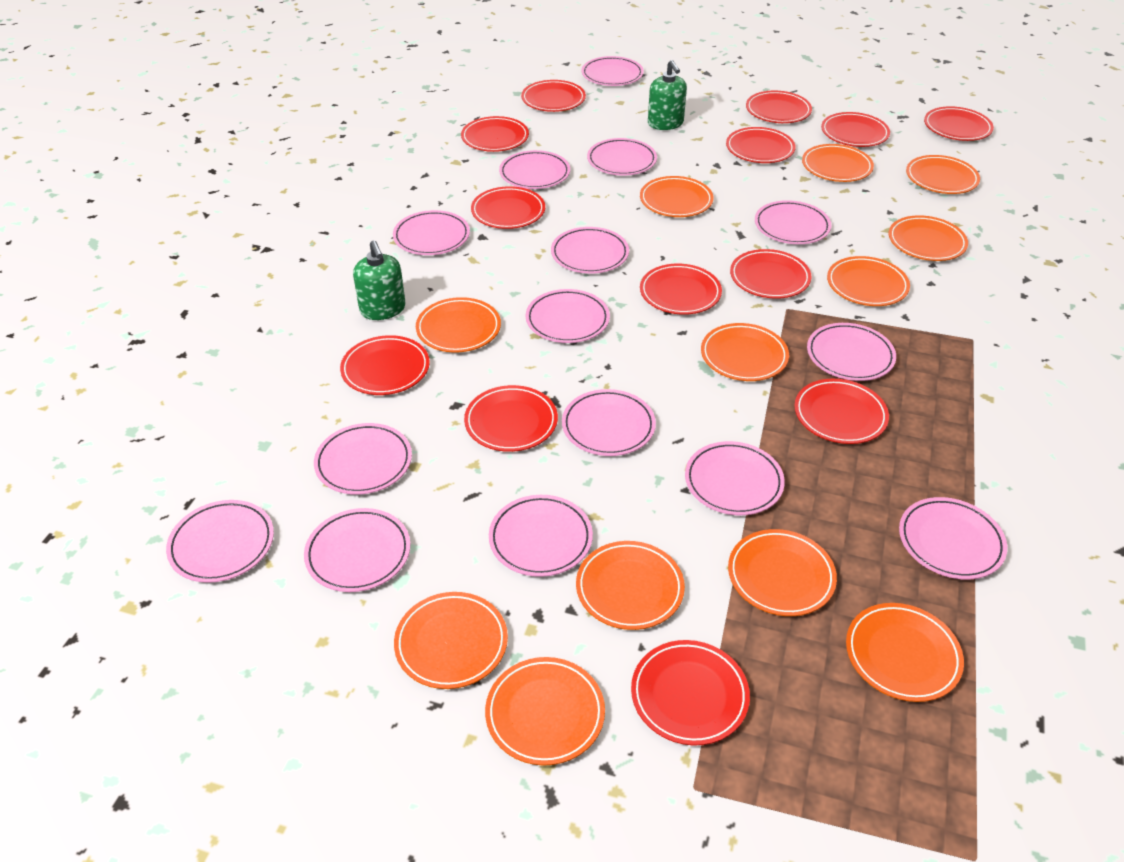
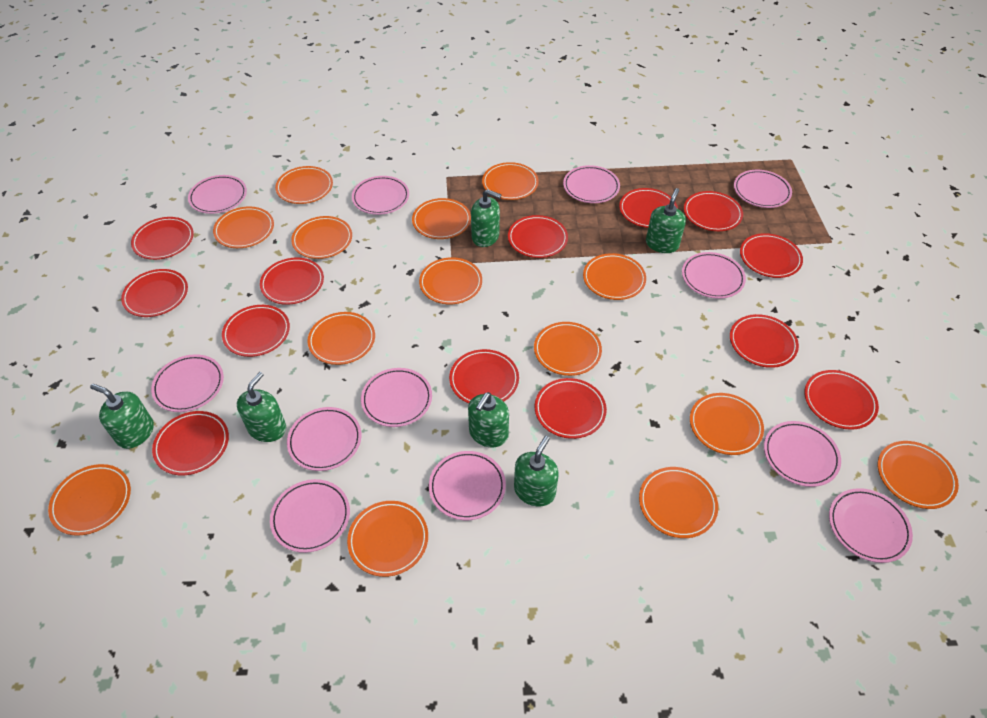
green soap dispenser: 2 -> 6
orange plate: 12 -> 14
pink plate: 15 -> 12

